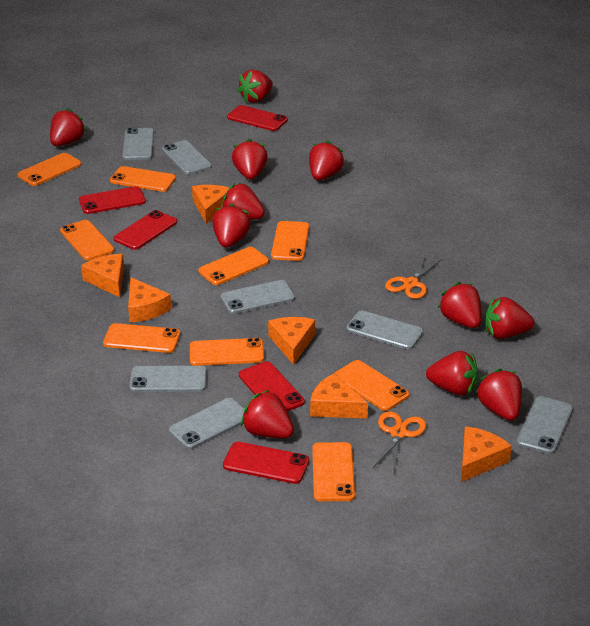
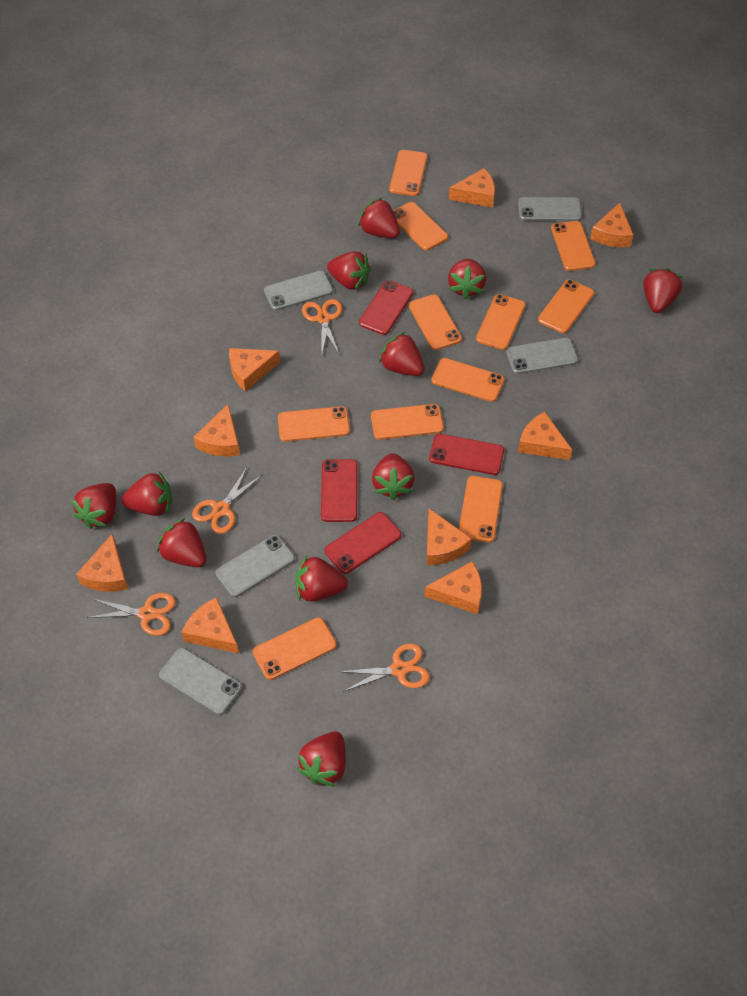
grey phone: 7 -> 5
orange cheese: 6 -> 9
orange phone: 9 -> 11
orange scissors: 2 -> 4
red phone: 5 -> 4

